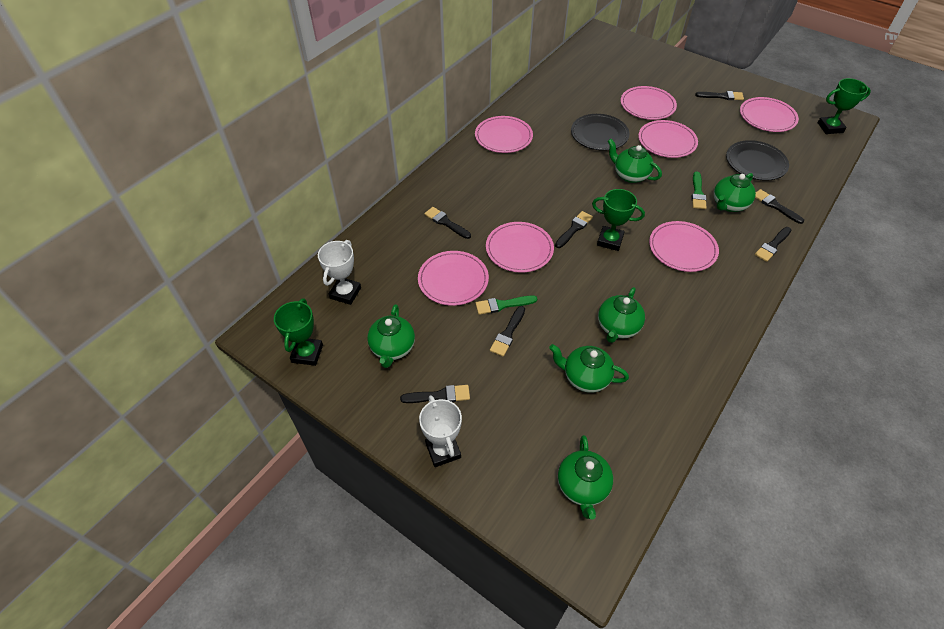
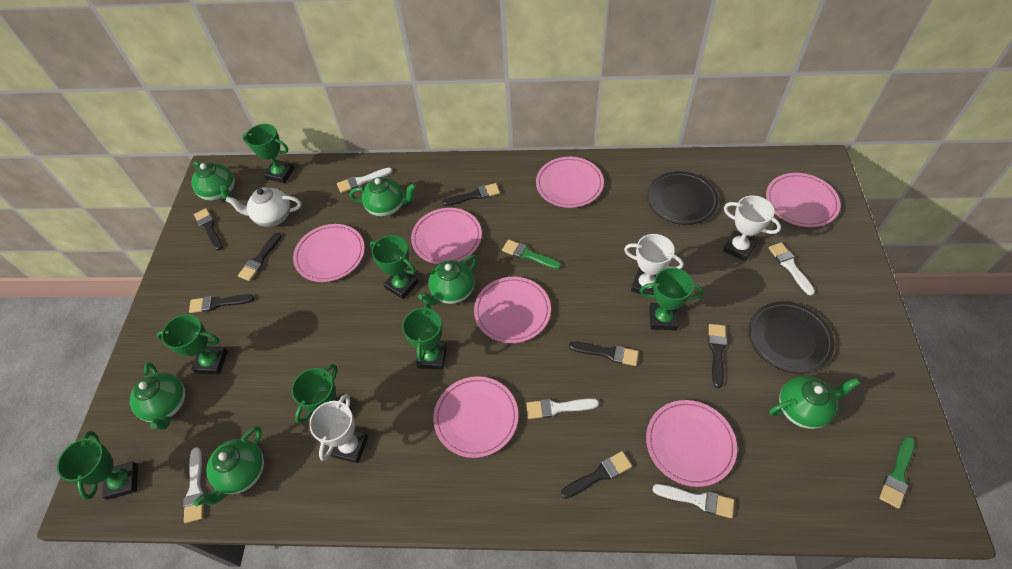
green trophy: 3 -> 7
white brush: 0 -> 5
white teapot: 0 -> 1
white trophy: 2 -> 3

